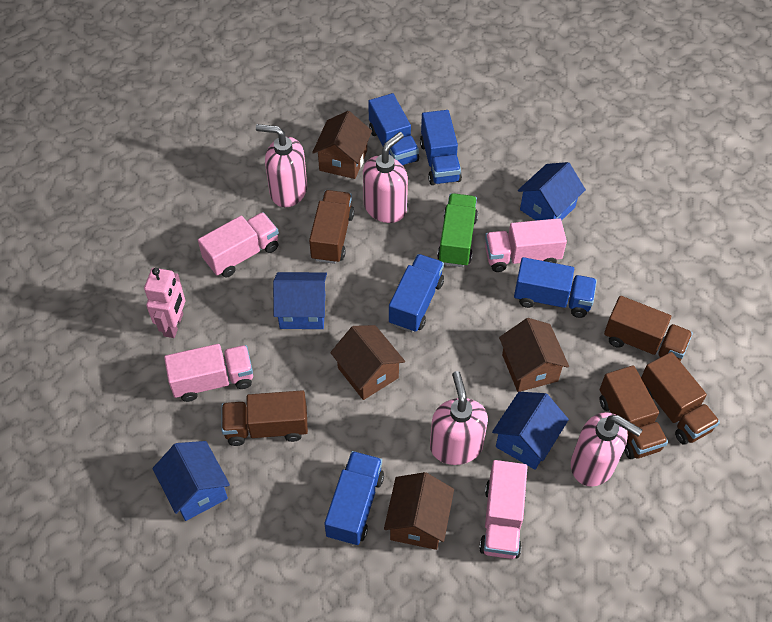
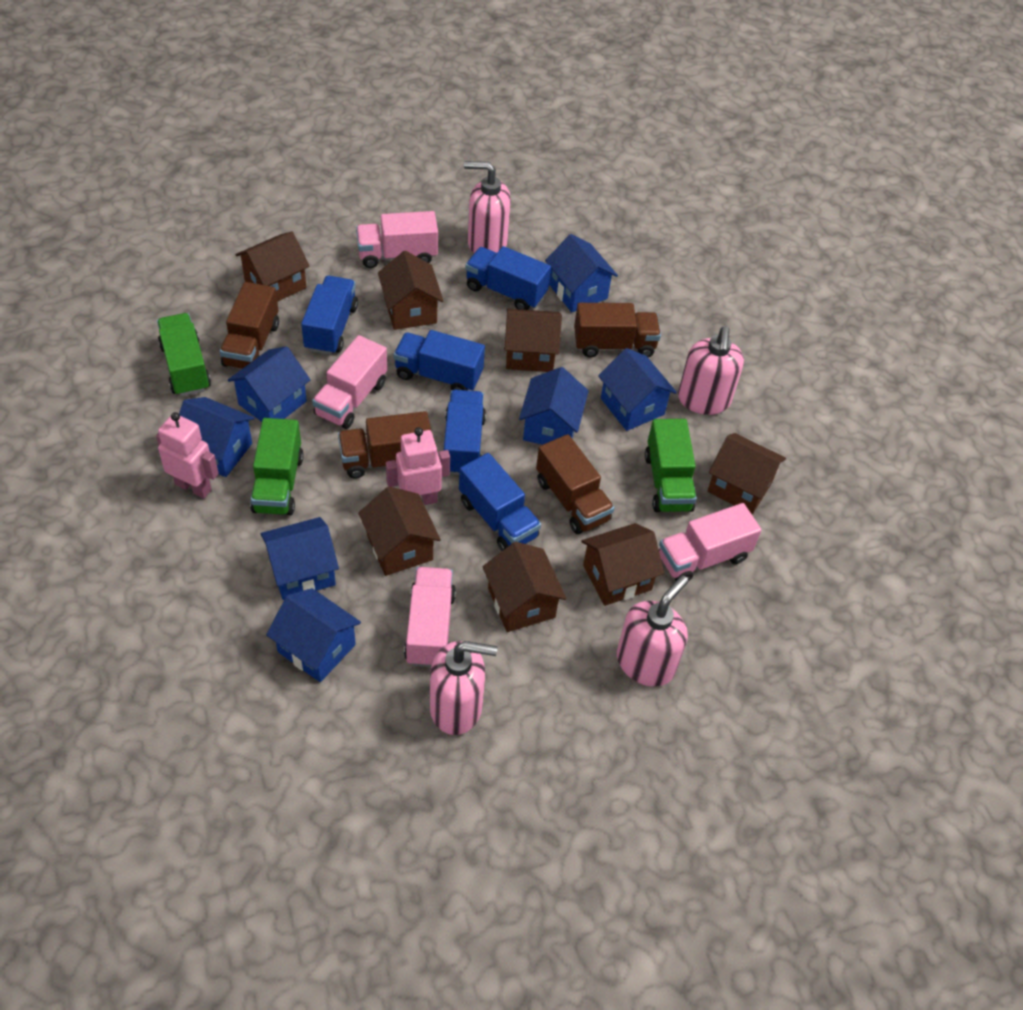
blue house: 4 -> 7
brown house: 4 -> 7
brown truck: 5 -> 4
green truck: 1 -> 3
pink robot: 1 -> 2

